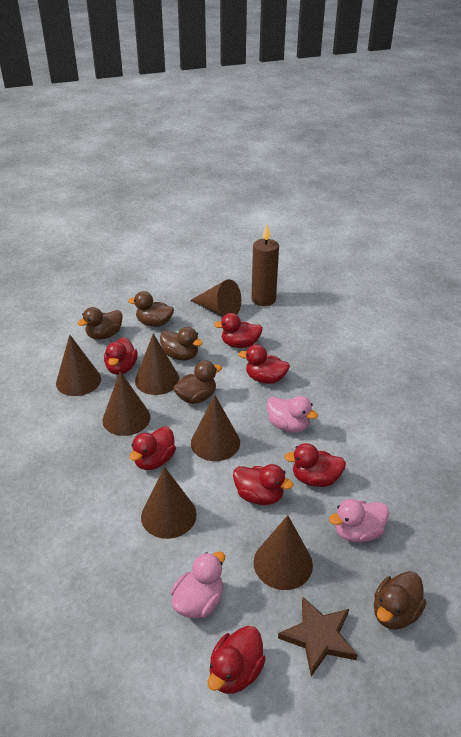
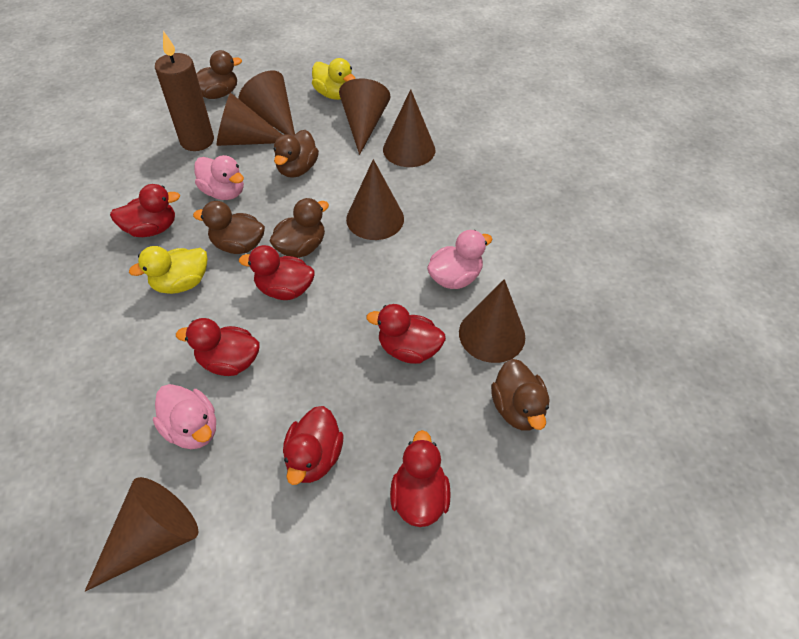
brown star: 1 -> 0
red duck: 7 -> 6
yellow duck: 0 -> 2

